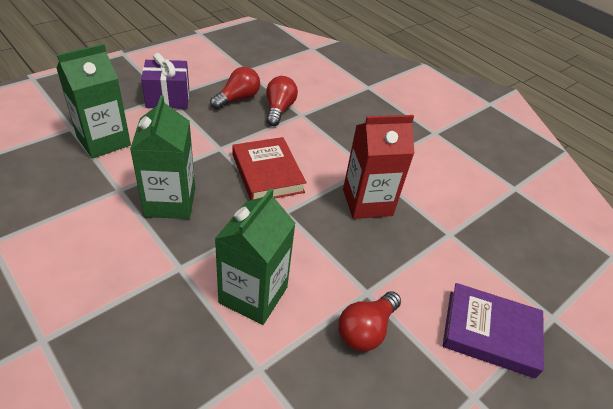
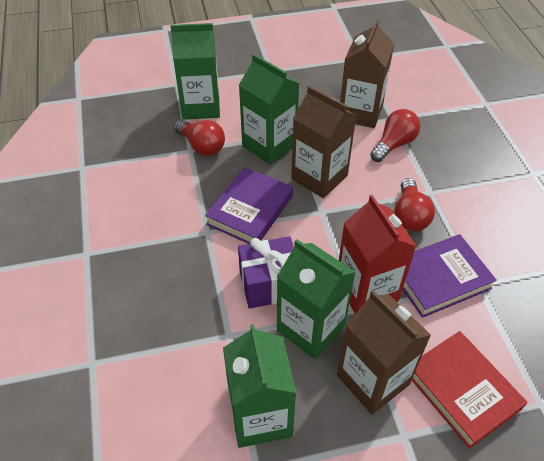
brown carton: 0 -> 3
green carton: 3 -> 4
purple book: 1 -> 2

